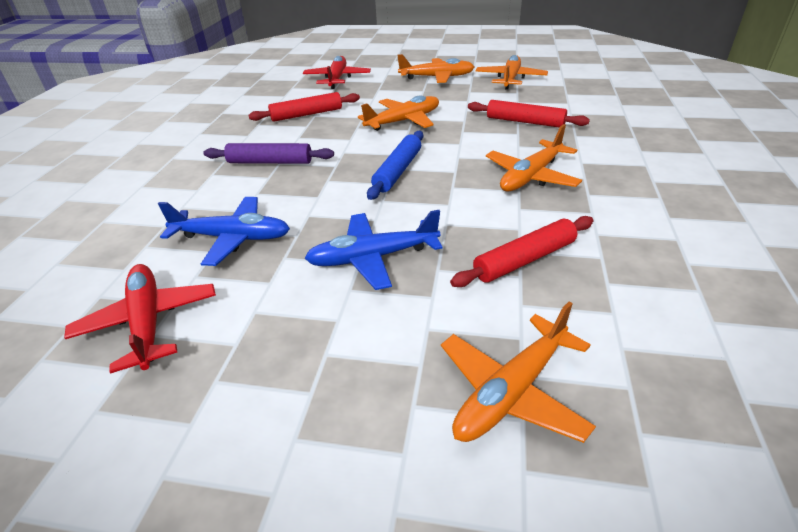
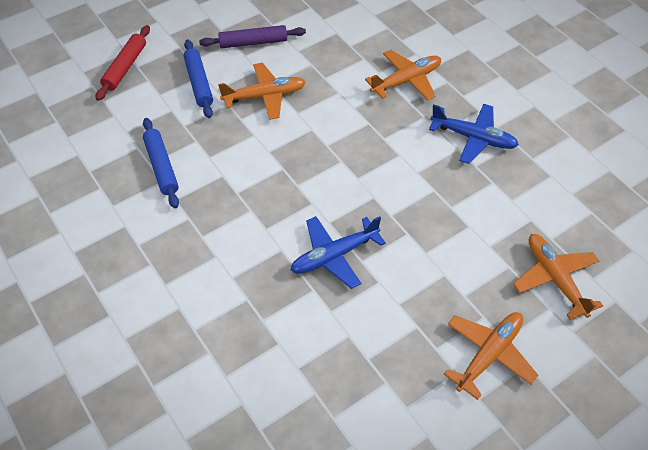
blue rolling pin: 1 -> 2
orange plane: 5 -> 4
red plane: 2 -> 0
red rolling pin: 3 -> 1

